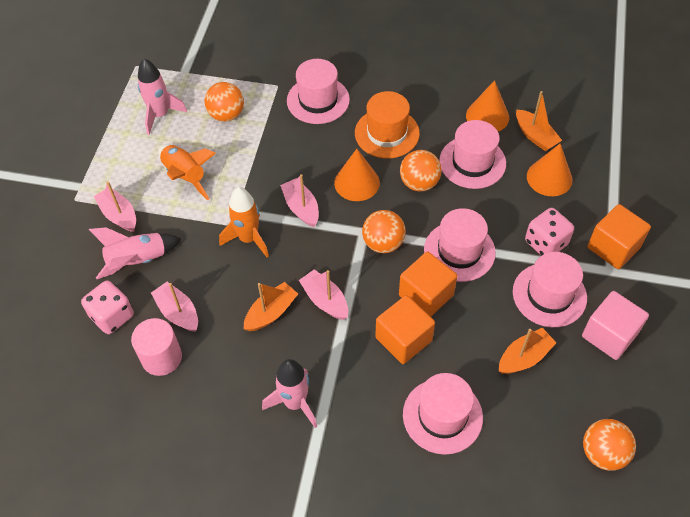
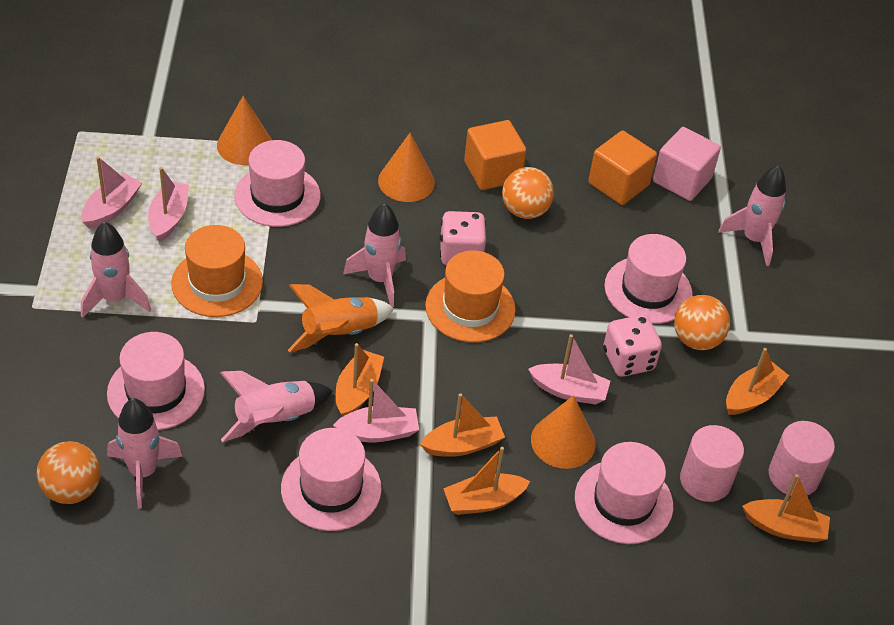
orange ball: 4 -> 3
orange boat: 3 -> 5
orange cube: 3 -> 2
orange hat: 1 -> 2
orange rocket: 2 -> 1
pink cylinder: 1 -> 2
pink rocket: 3 -> 5

